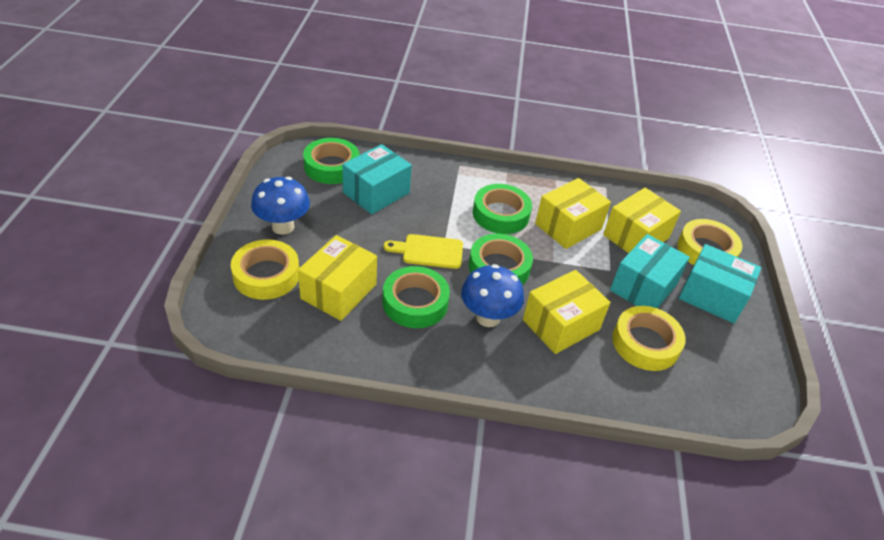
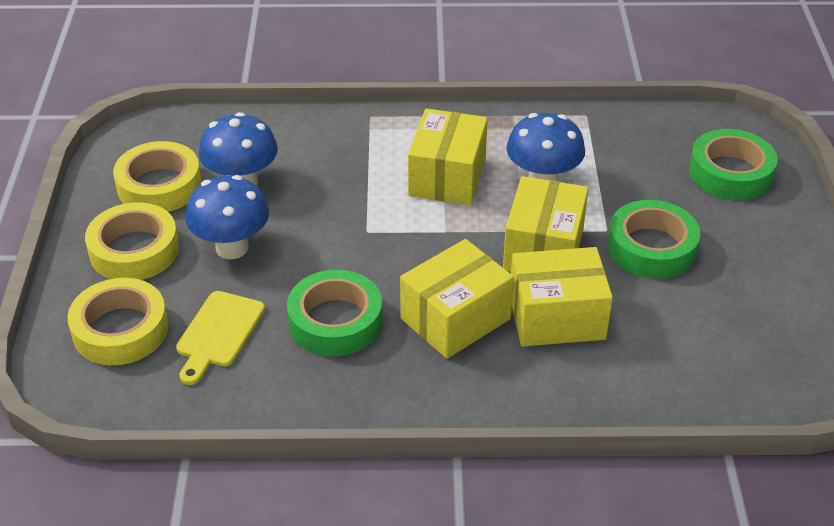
blue mushroom: 2 -> 3
green tape: 4 -> 3
turquoise box: 3 -> 0

